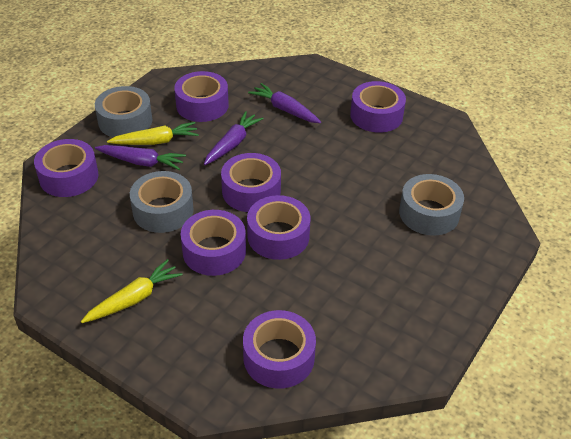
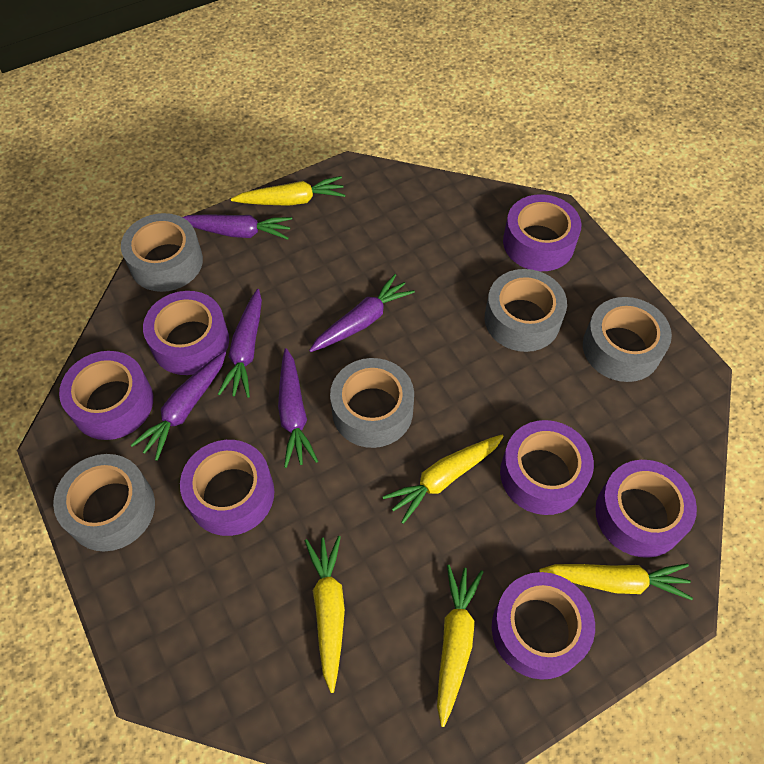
grey tape: 3 -> 5
purple carrot: 3 -> 5
yellow carrot: 2 -> 5

